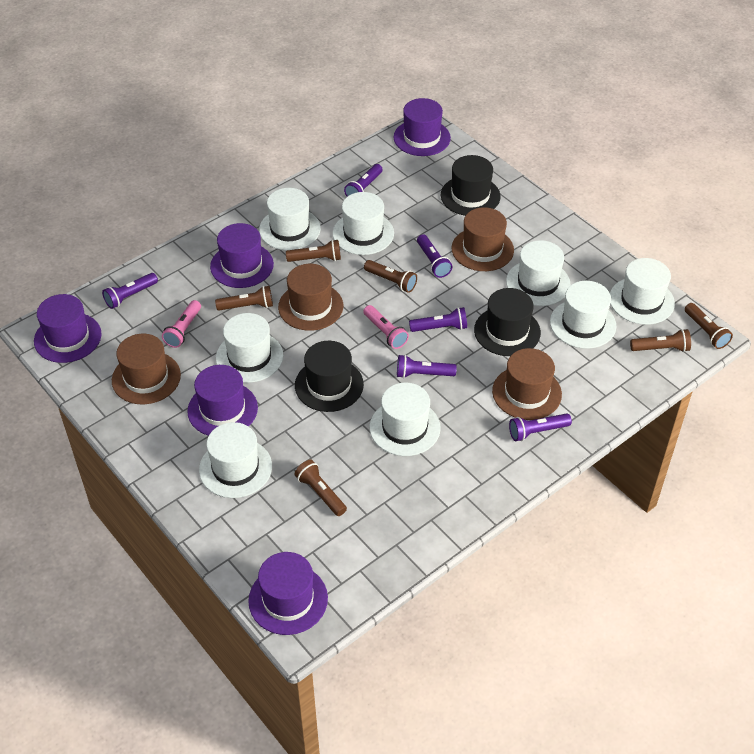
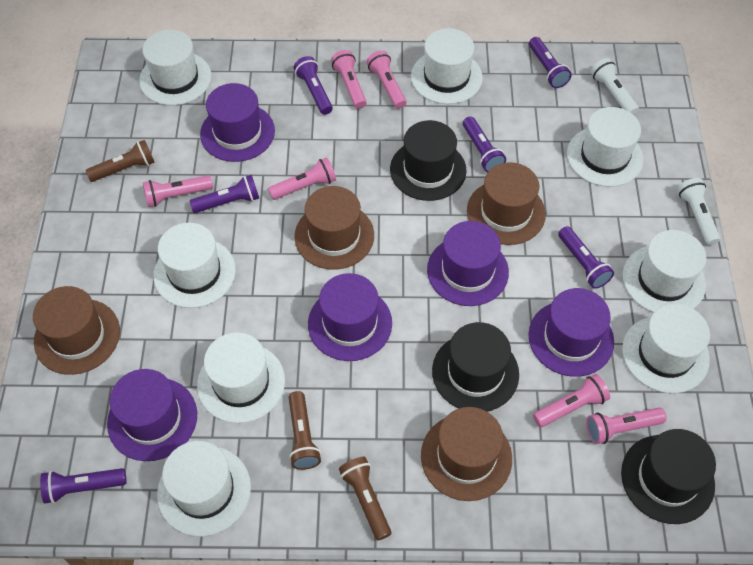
brown flashlight: 6 -> 3
pink flashlight: 2 -> 6
white flashlight: 0 -> 2

